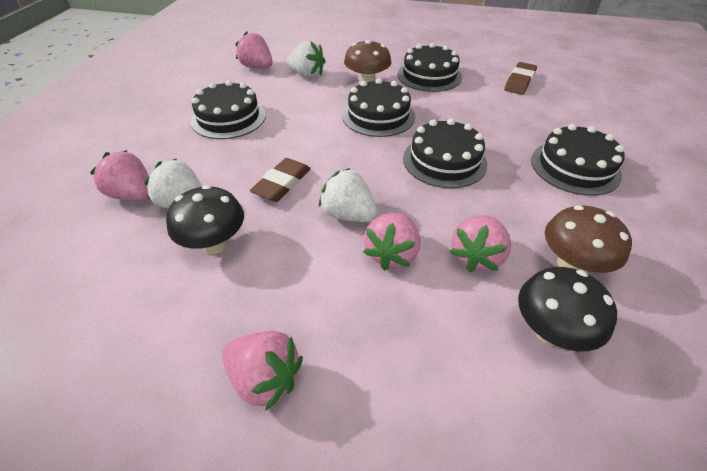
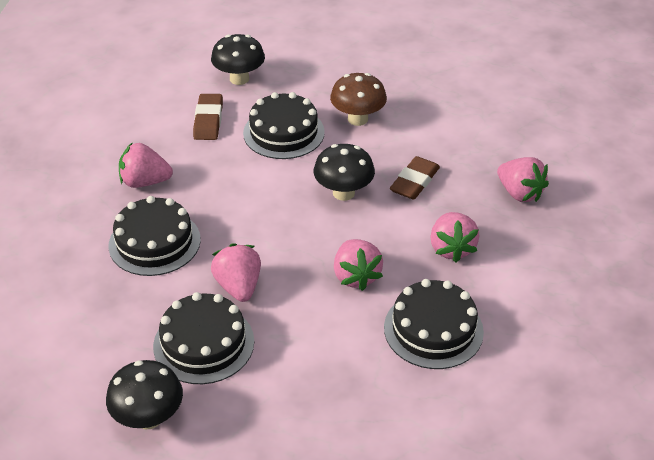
black cake: 5 -> 4
black mushroom: 2 -> 3
brown mushroom: 2 -> 1
white strawberry: 3 -> 0

